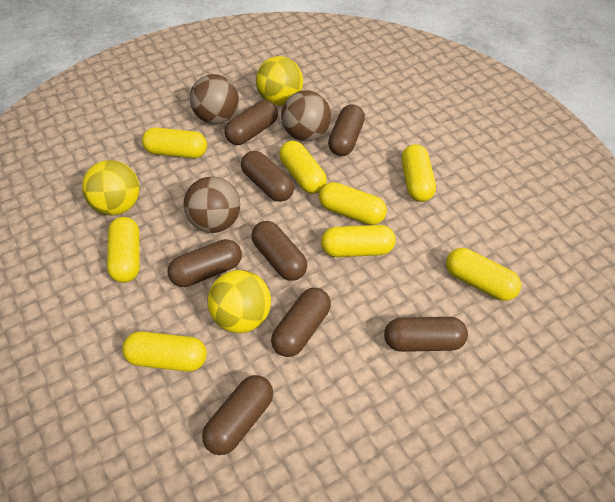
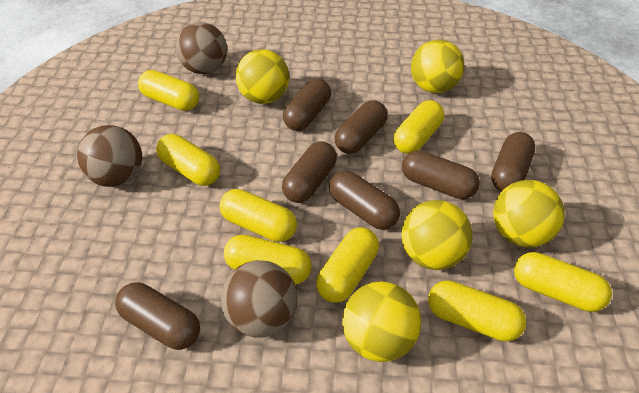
brown capsule: 8 -> 7
yellow ball: 3 -> 5

